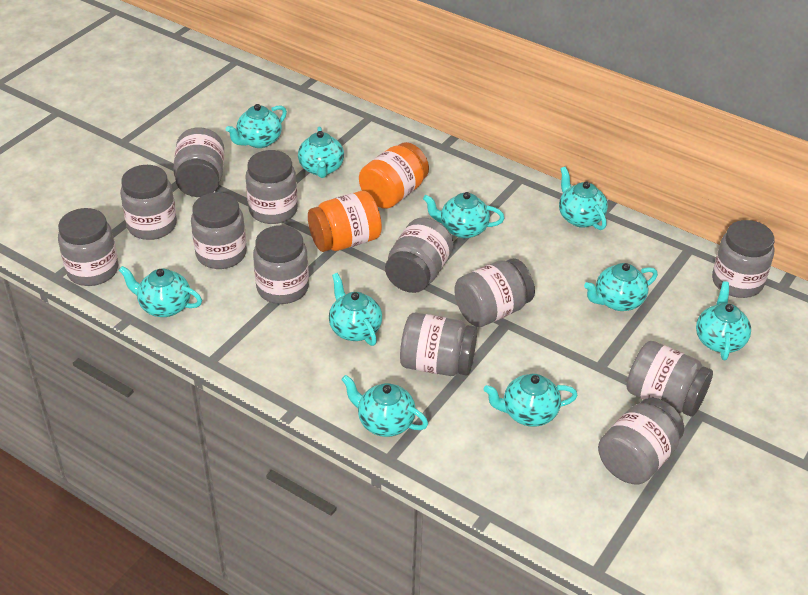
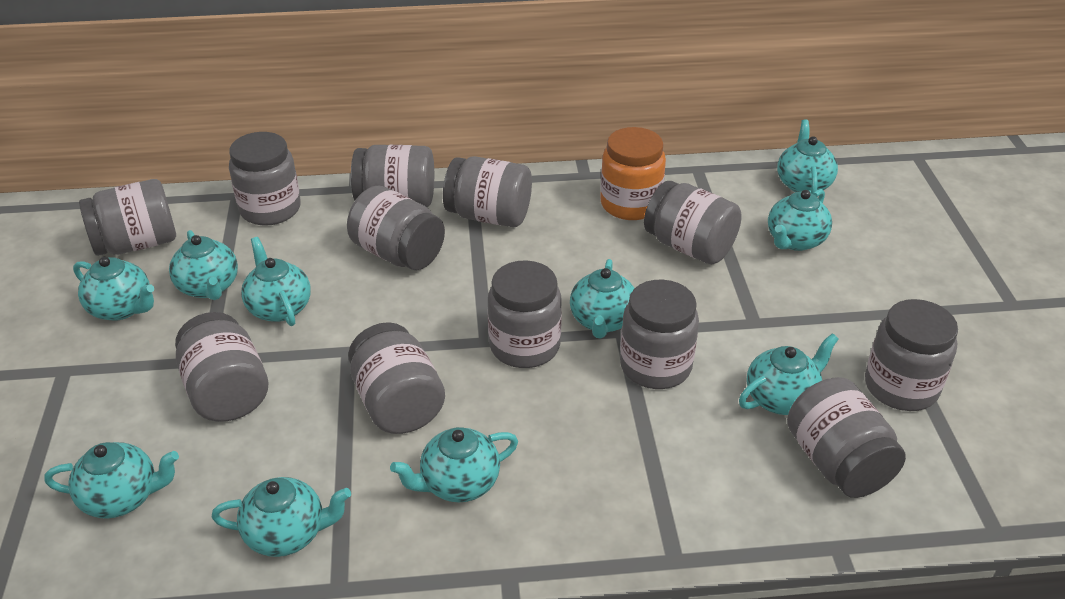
orange jar: 2 -> 1

